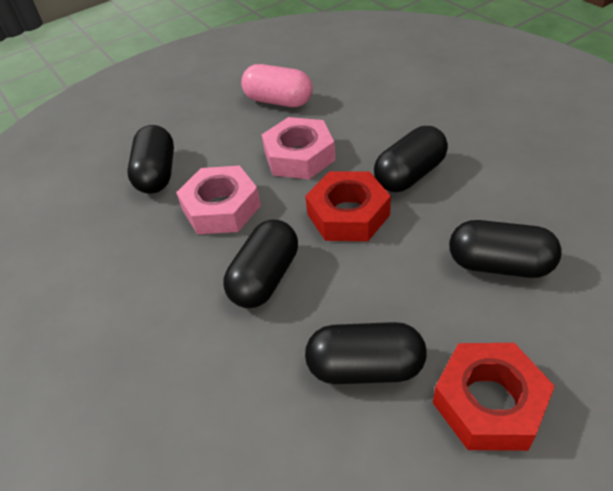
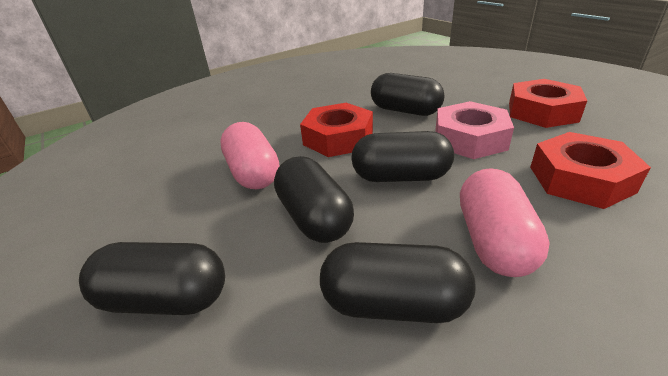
pink capsule: 1 -> 2
pink nut: 2 -> 1
red nut: 2 -> 3

